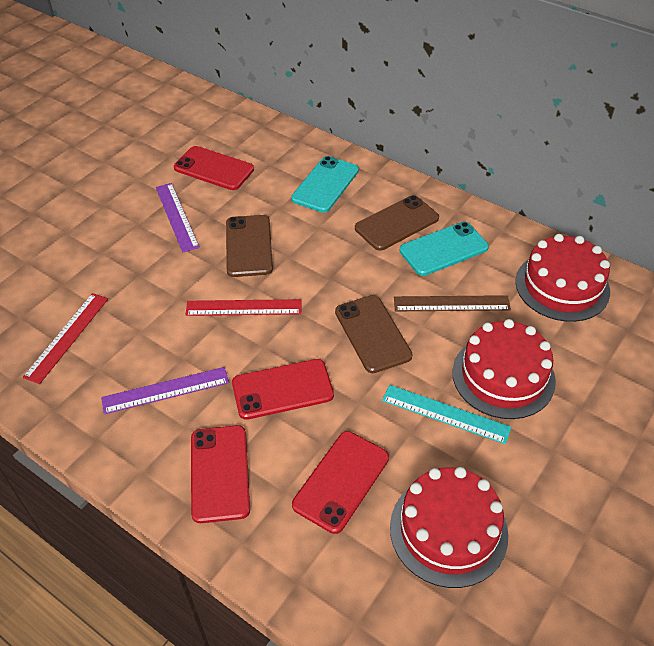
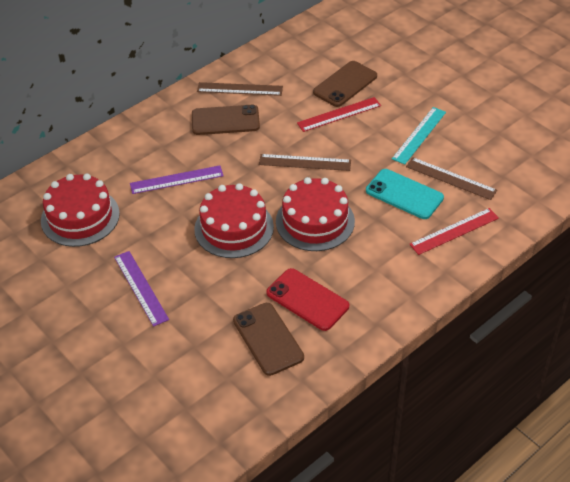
brown ruler: 1 -> 3
red phone: 4 -> 1
turquoise phone: 2 -> 1

